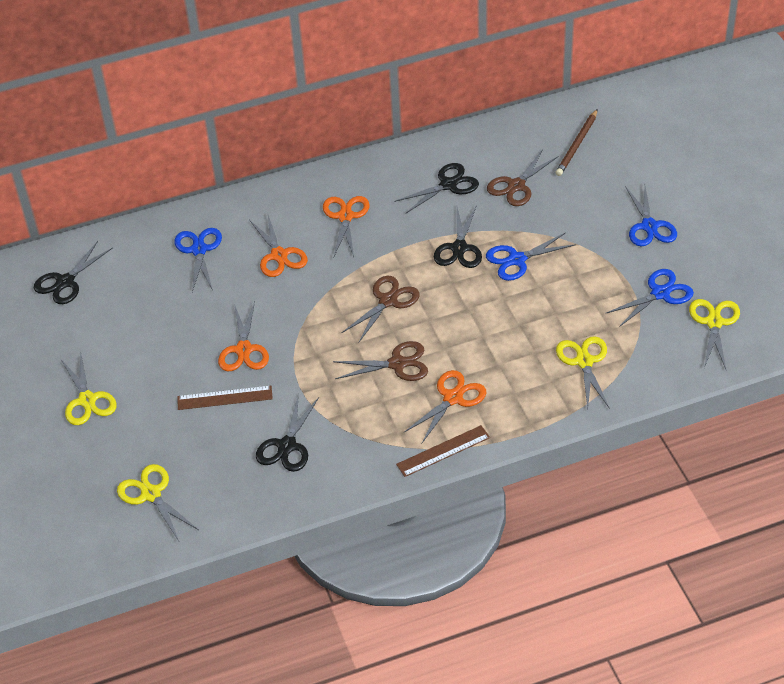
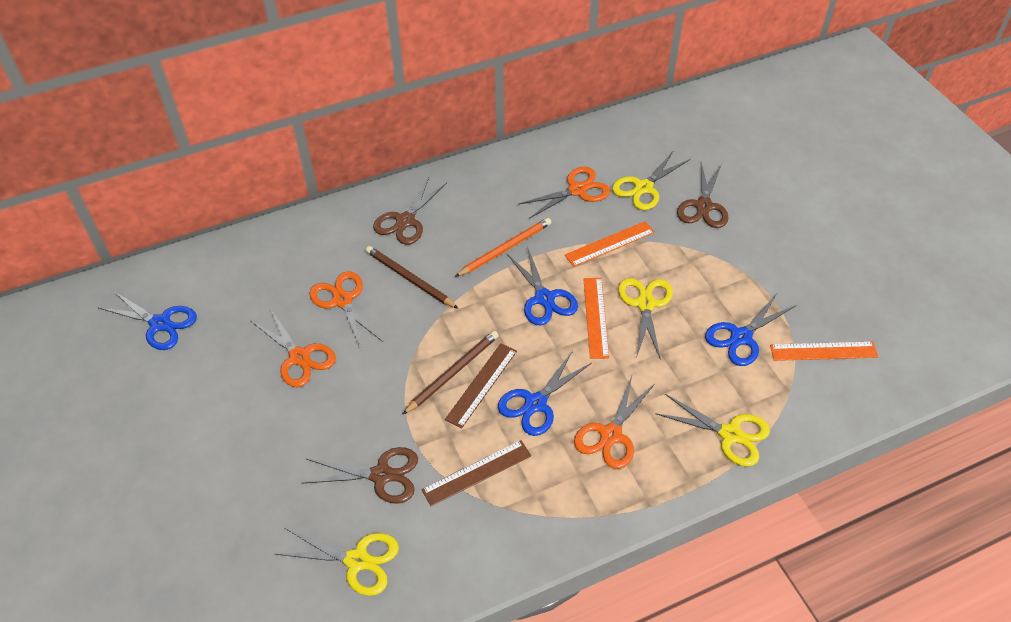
black scissors: 4 -> 0
brown pencil: 1 -> 2
orange pencil: 0 -> 1
orange ruler: 0 -> 3

